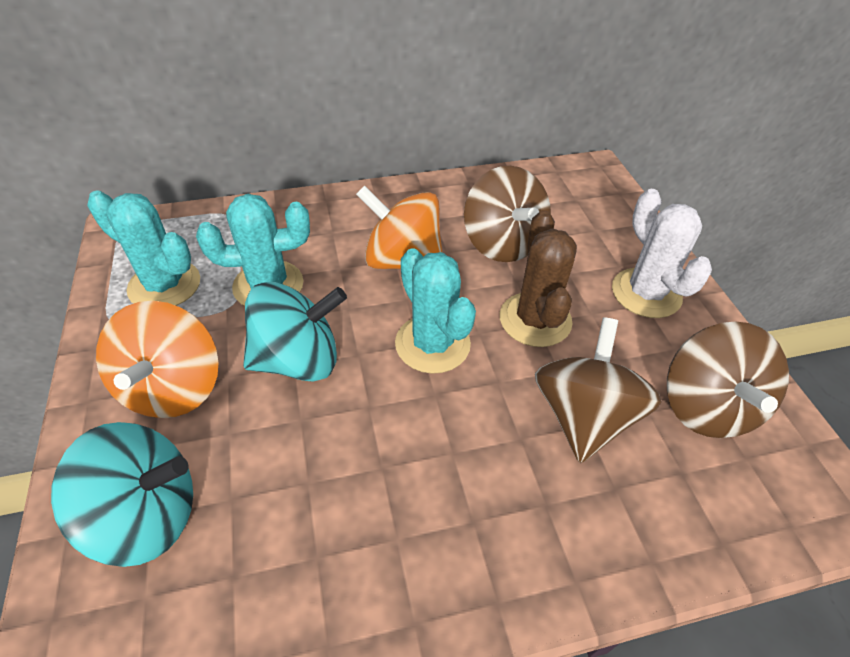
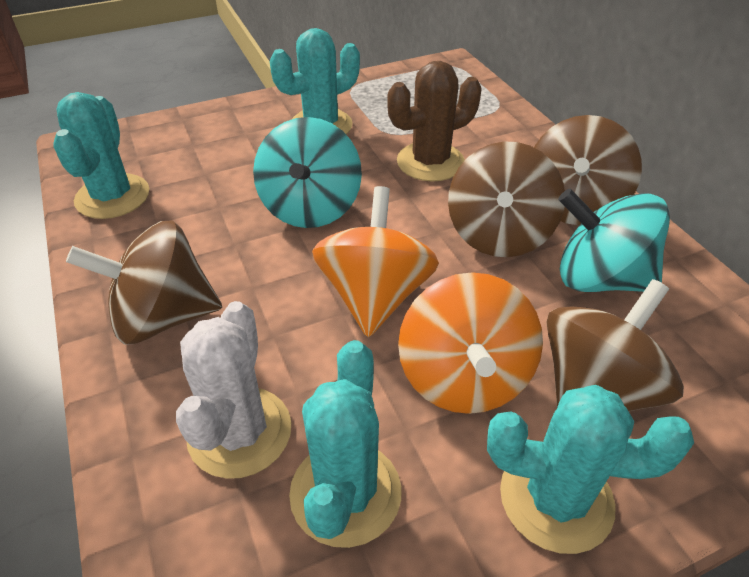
brown spinning top: 3 -> 4
turquoise cactus: 3 -> 4

